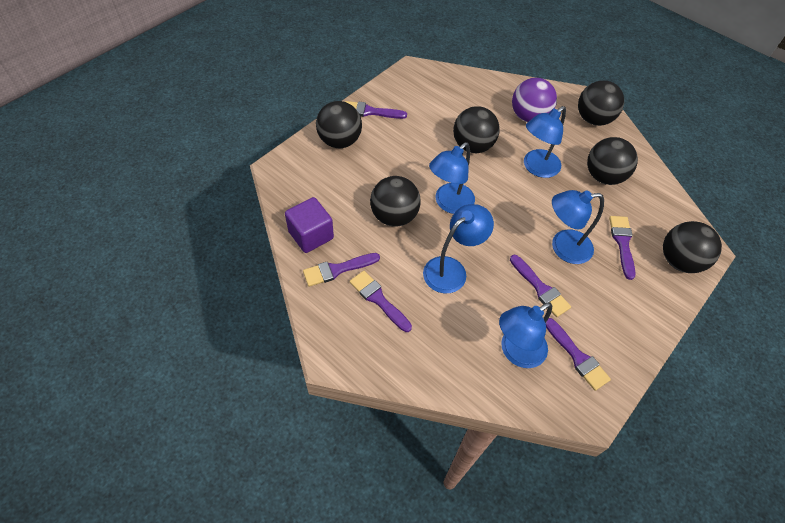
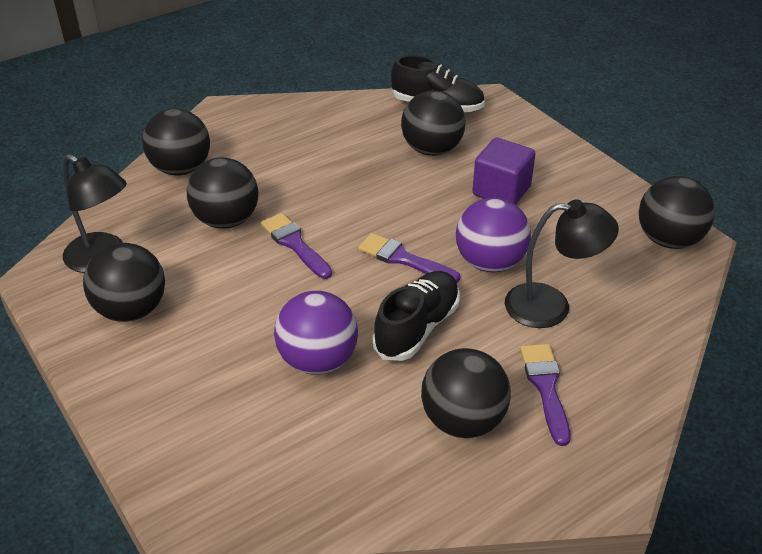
black lamp: 0 -> 2
black shoe: 0 -> 2
blue lamp: 5 -> 0
purple ball: 1 -> 2
purple brush: 6 -> 3

